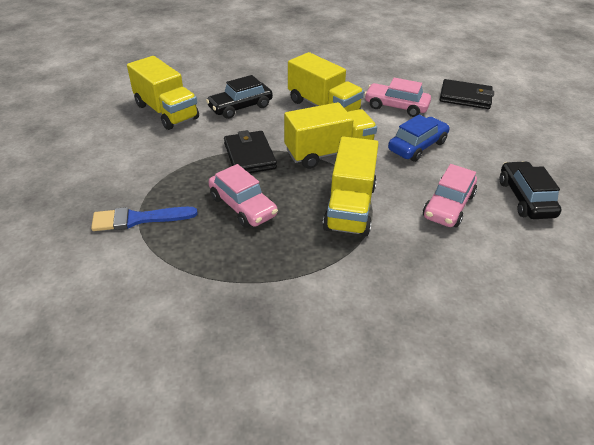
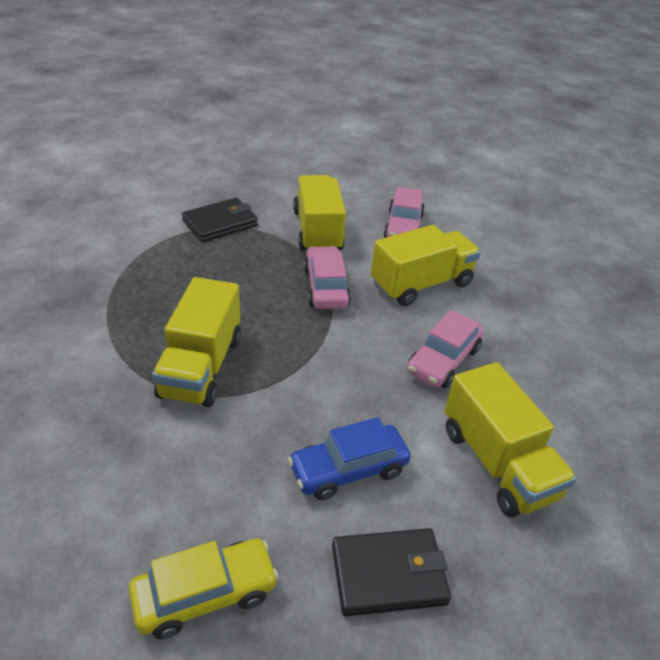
black car: 2 -> 0
blue brush: 1 -> 0
yellow car: 0 -> 1

